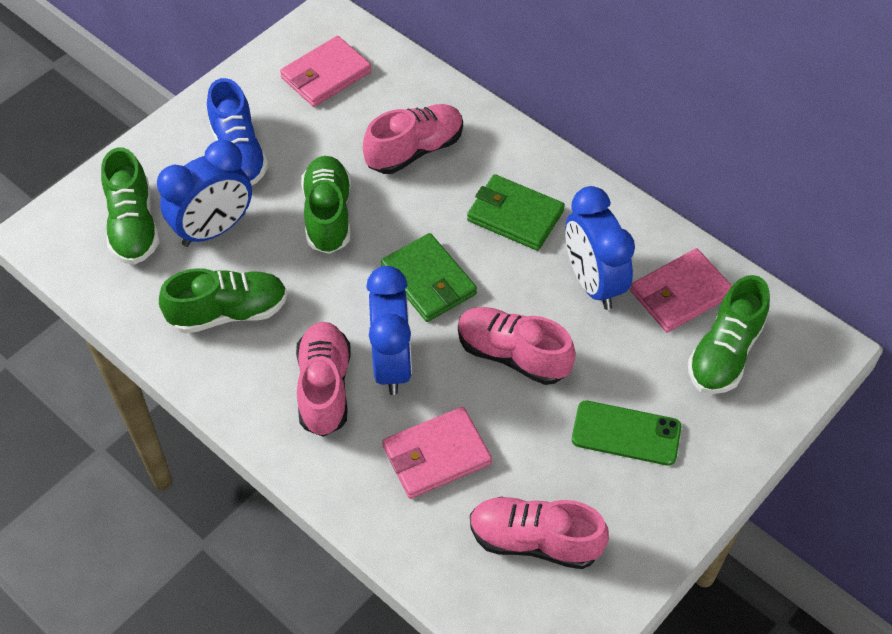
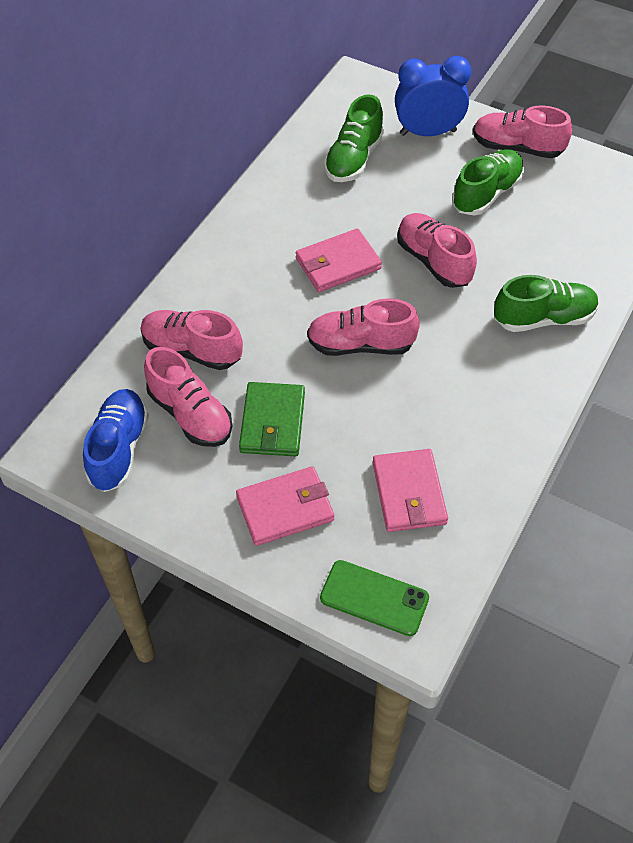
blue clock: 3 -> 1
green shoe: 4 -> 3
green wallet: 2 -> 1
pink shoe: 4 -> 5

